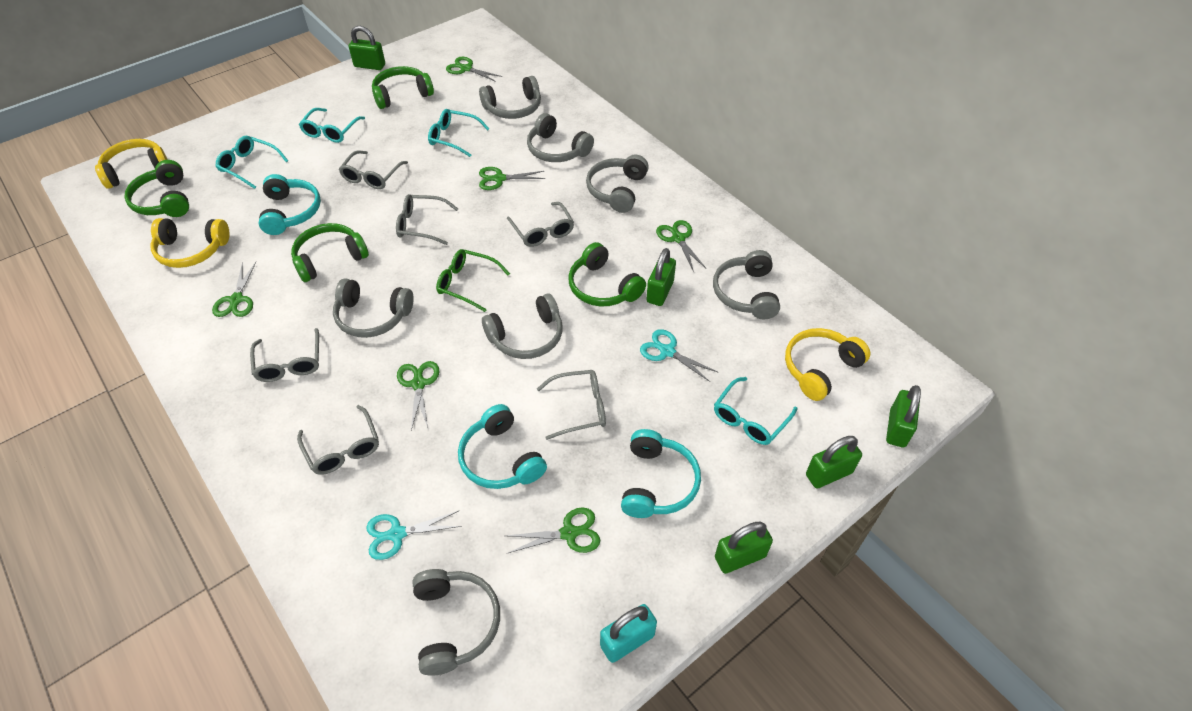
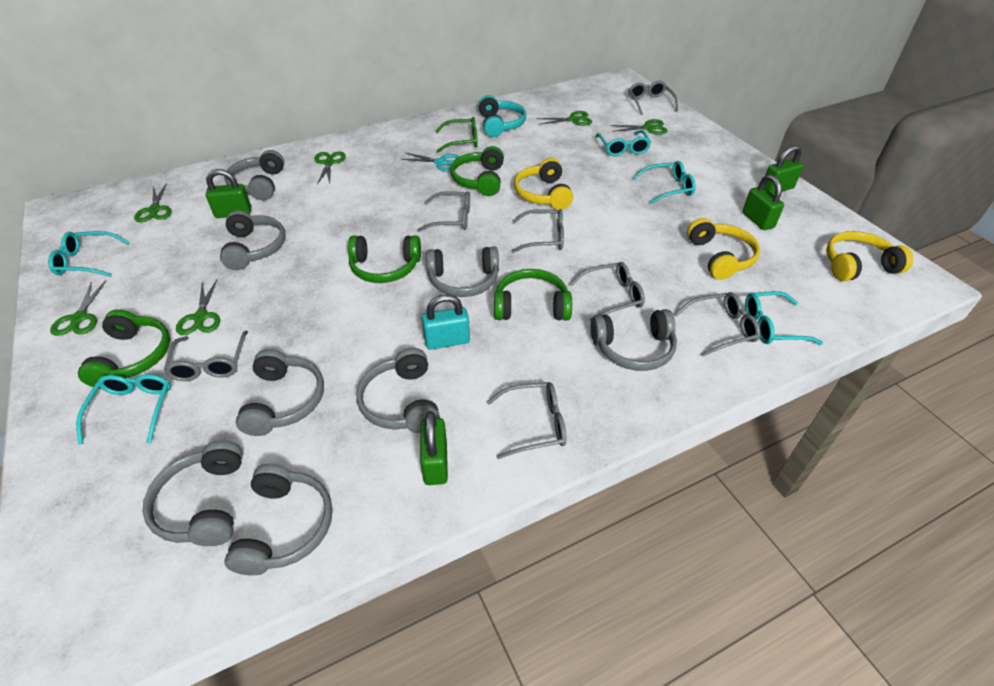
green padlock: 5 -> 4
grey glasses: 6 -> 7
grey headphones: 7 -> 8
turquoise glasses: 4 -> 5
turquoise headphones: 3 -> 1
turquoise scissors: 2 -> 1

